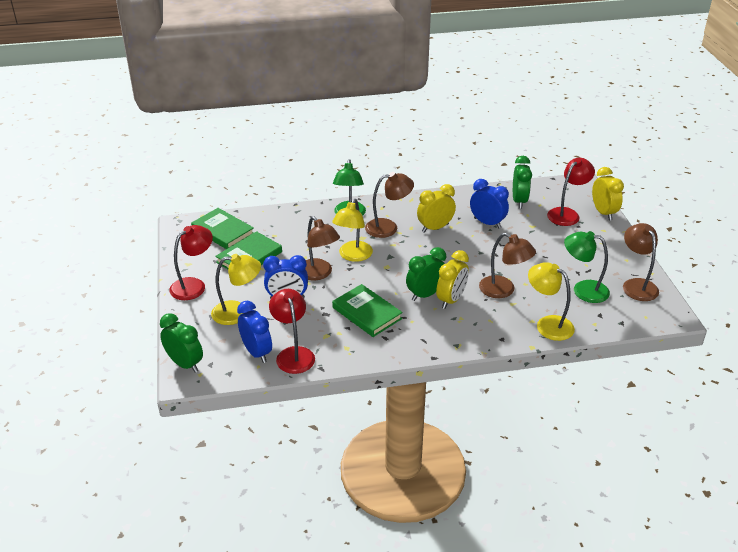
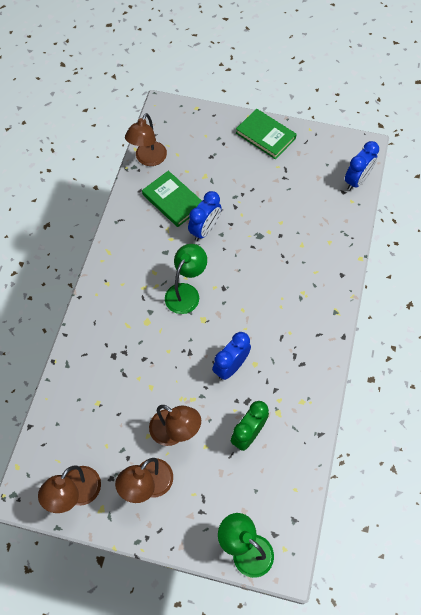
green book: 3 -> 2
green clock: 3 -> 1
red lamp: 3 -> 0
yellow clock: 3 -> 0
yellow lamp: 3 -> 0

